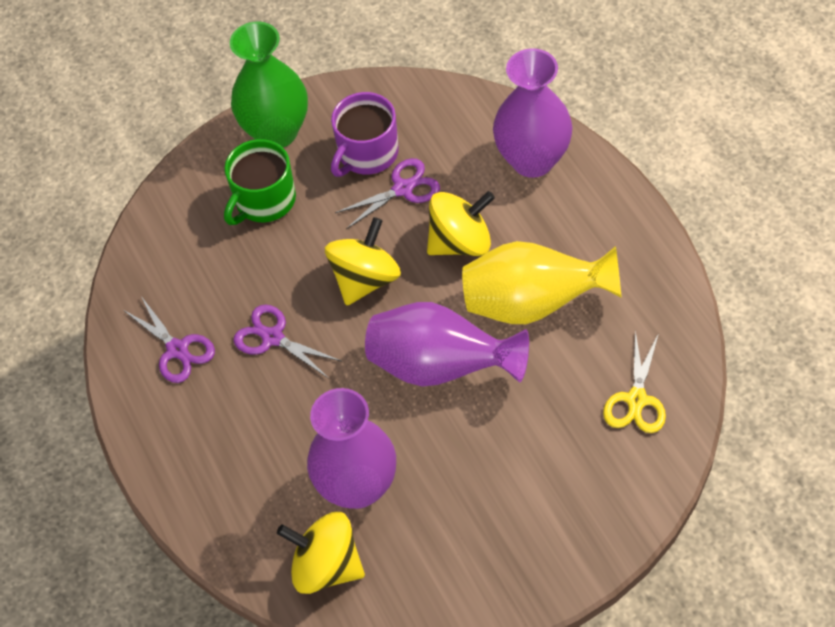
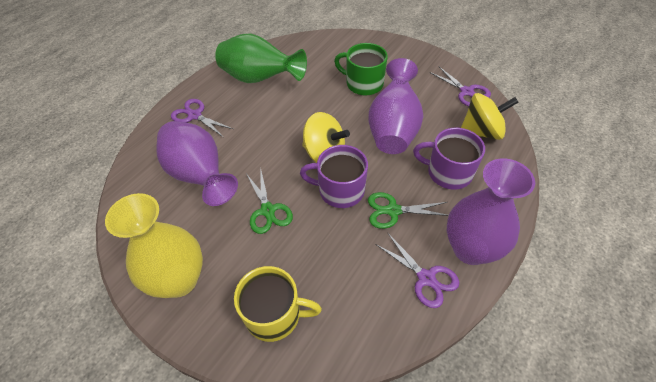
green scissors: 0 -> 2
purple mug: 1 -> 2
yellow mug: 0 -> 1
yellow scissors: 1 -> 0
yellow spinning top: 3 -> 2

